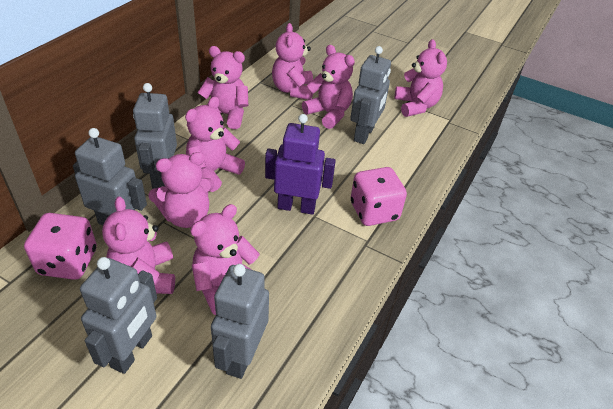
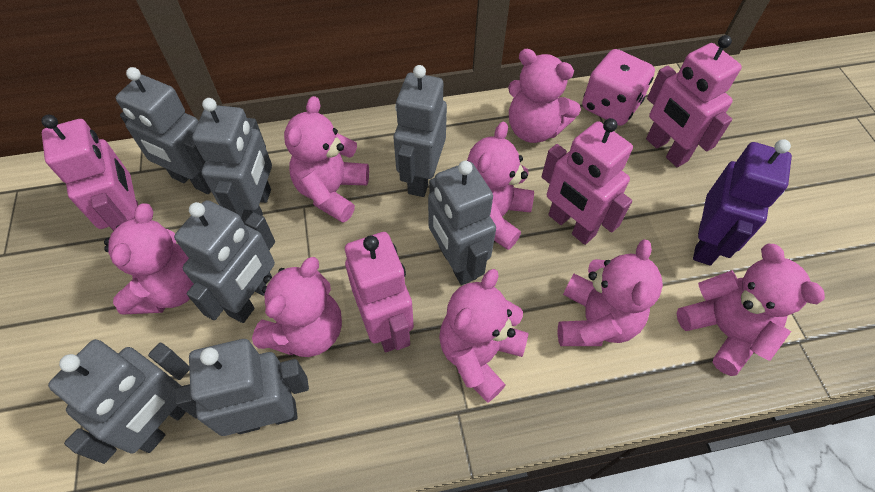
grey robot: 5 -> 7
pink dice: 2 -> 1
pink robot: 0 -> 4

